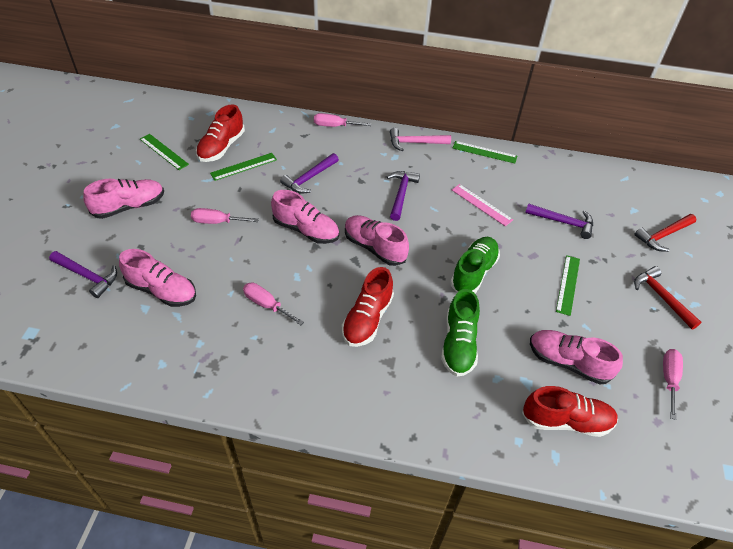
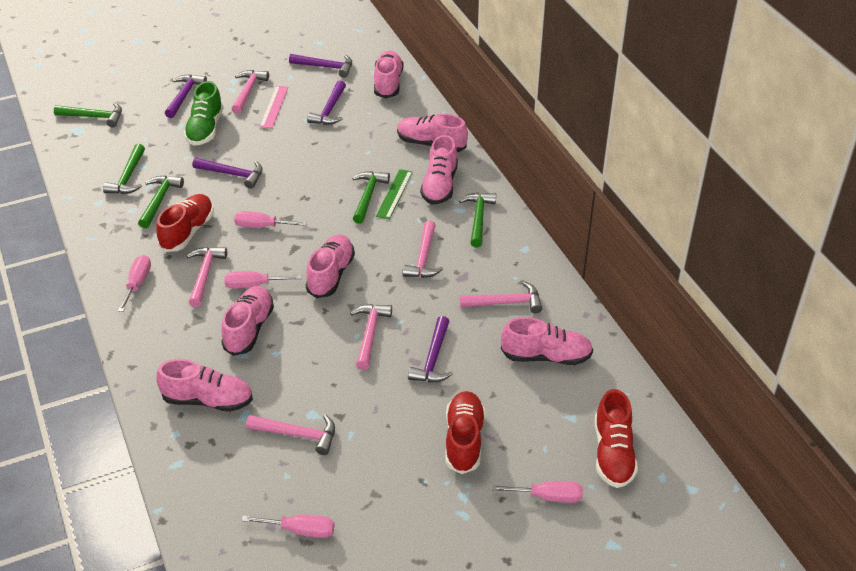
green hammer: 0 -> 5
green ruler: 4 -> 1
green shoe: 2 -> 1
pink hammer: 1 -> 6
pink screwdriver: 4 -> 5
pink shoe: 5 -> 7
purple hammer: 4 -> 5
red hammer: 2 -> 0

